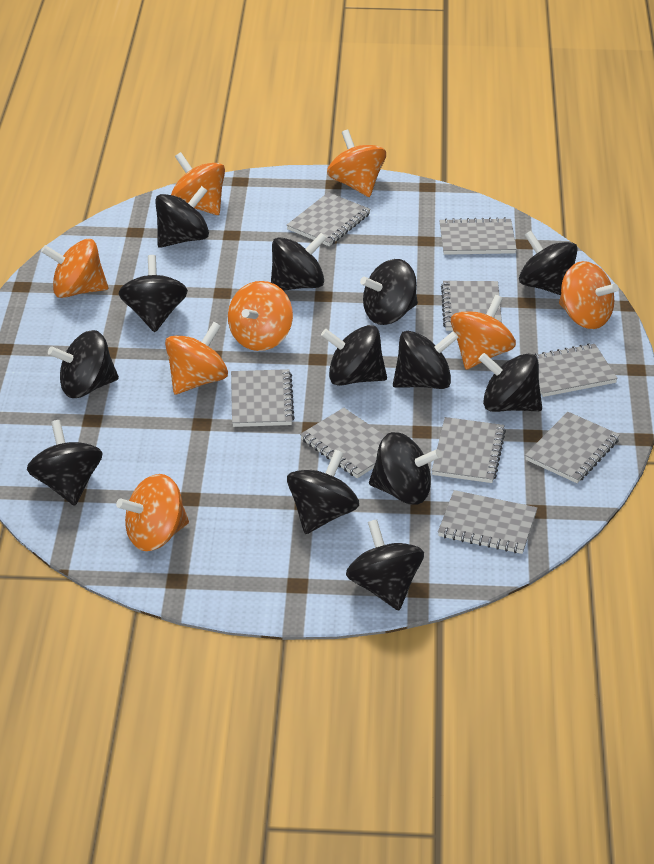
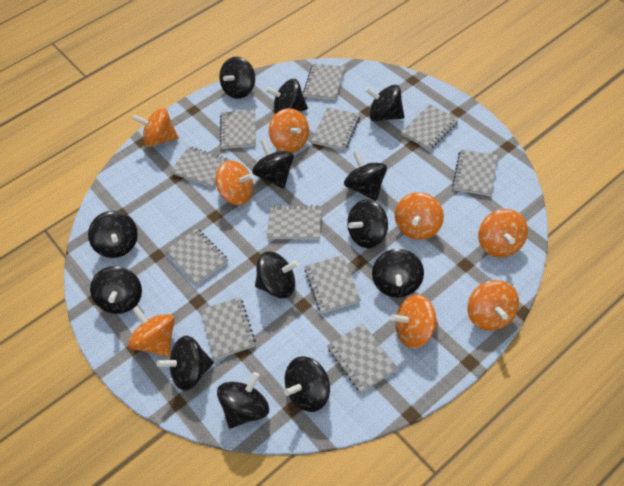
grey notebook: 9 -> 11

